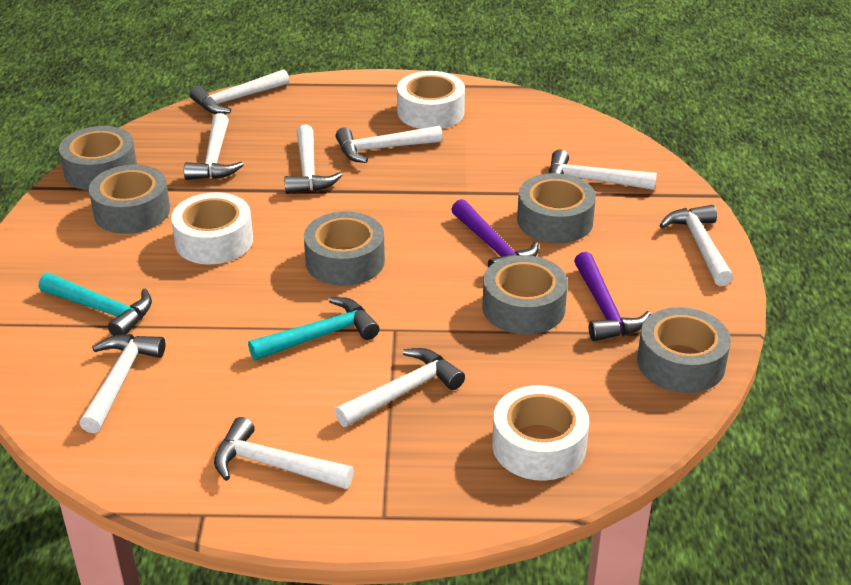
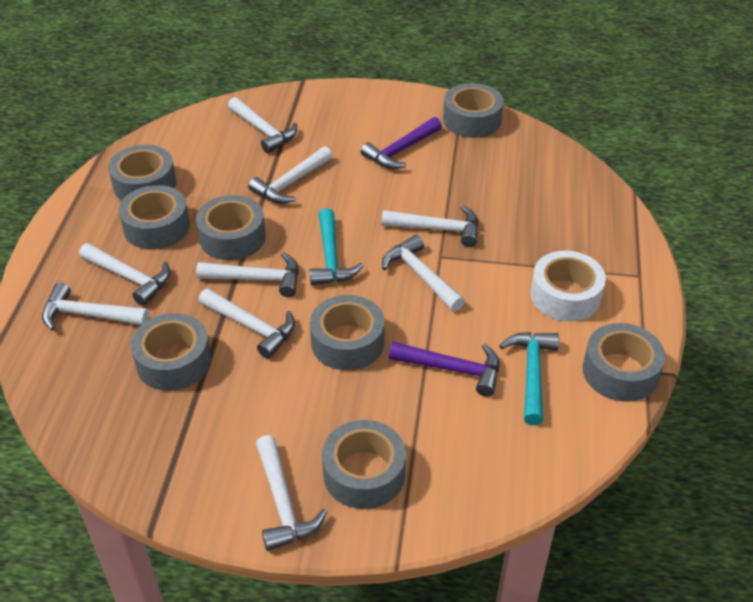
grey tape: 6 -> 8
white tape: 3 -> 1

